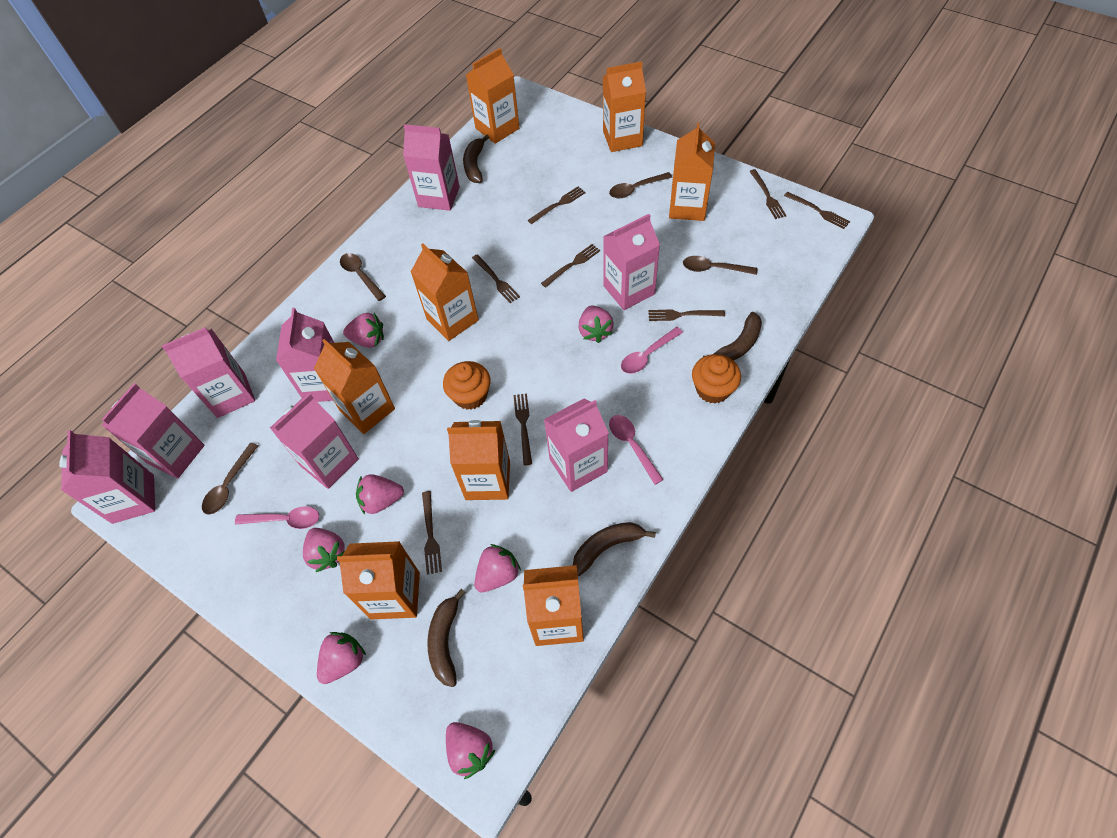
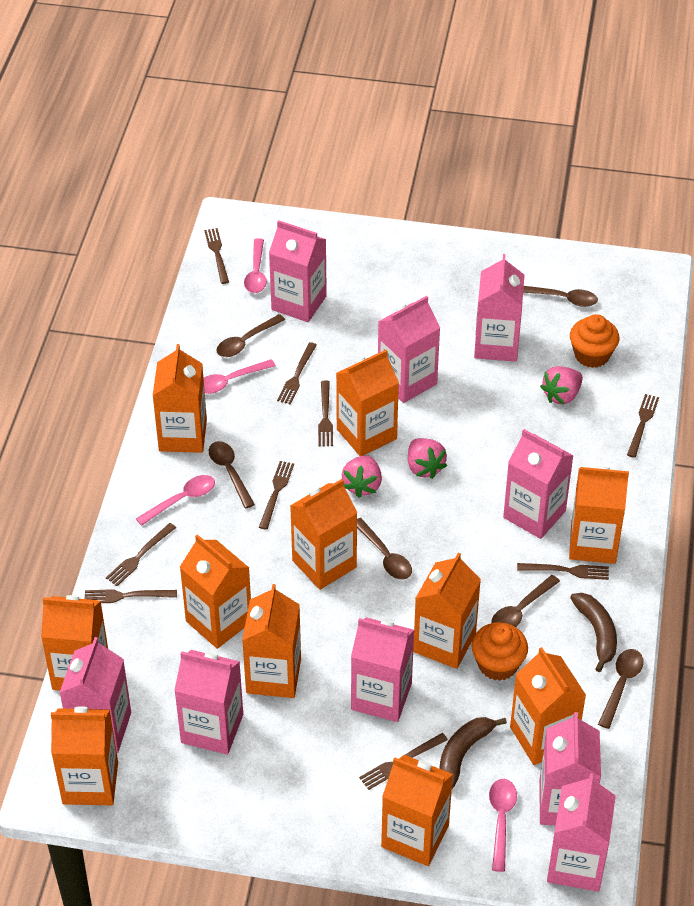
brown banana: 4 -> 2
brown fork: 8 -> 9
brown spoon: 4 -> 6
orange carton: 8 -> 11
pink carton: 8 -> 9
pink spoon: 3 -> 4
pink strawberry: 7 -> 3

